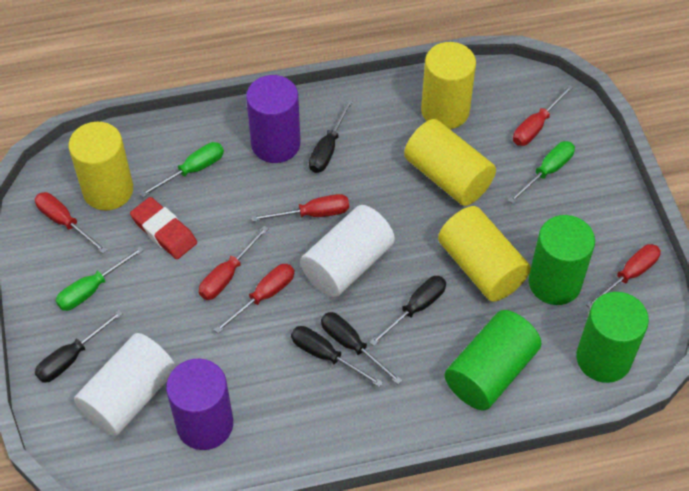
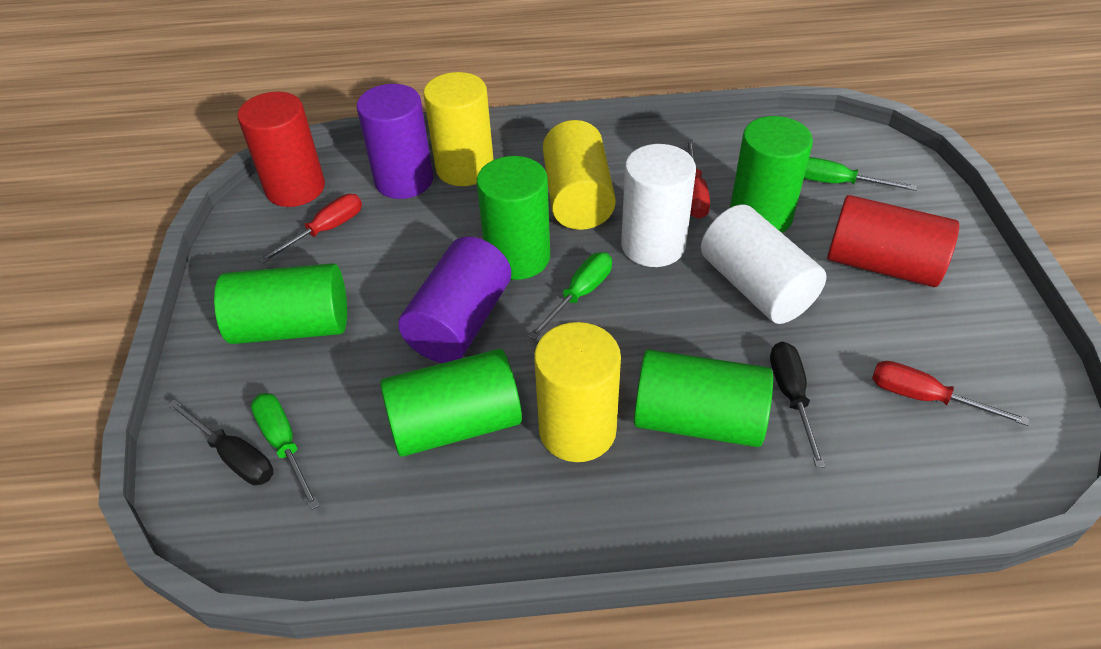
black screwdriver: 5 -> 2
green cylinder: 3 -> 5
red cylinder: 0 -> 2
red eraser: 1 -> 0
red screwdriver: 6 -> 3
yellow cylinder: 4 -> 3

